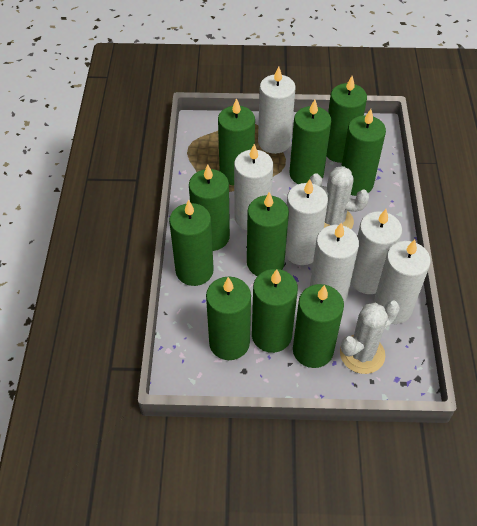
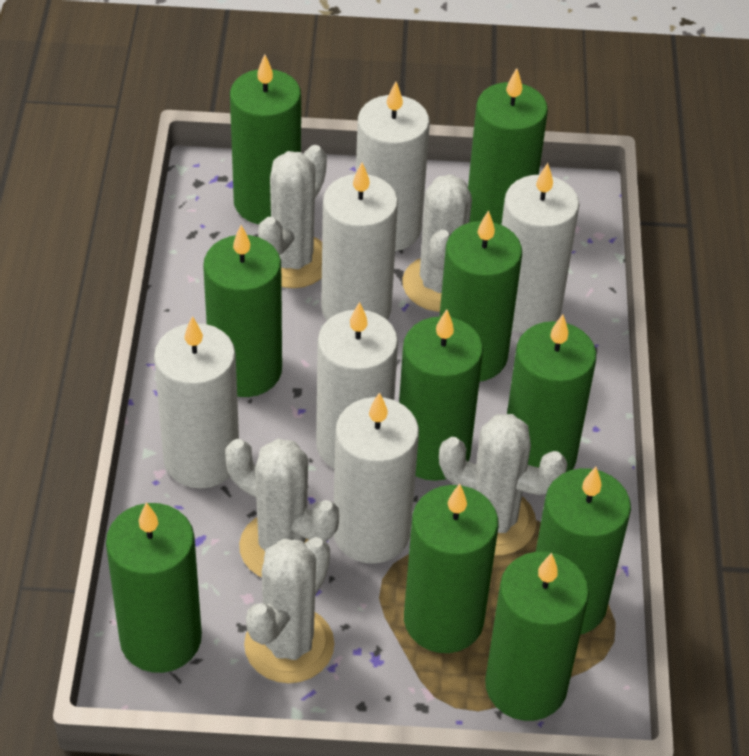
white cactus: 2 -> 5

